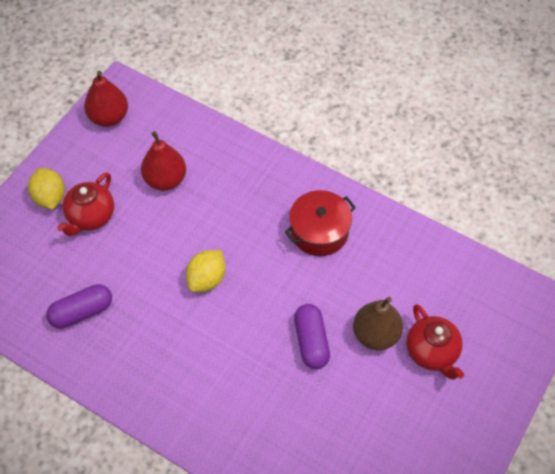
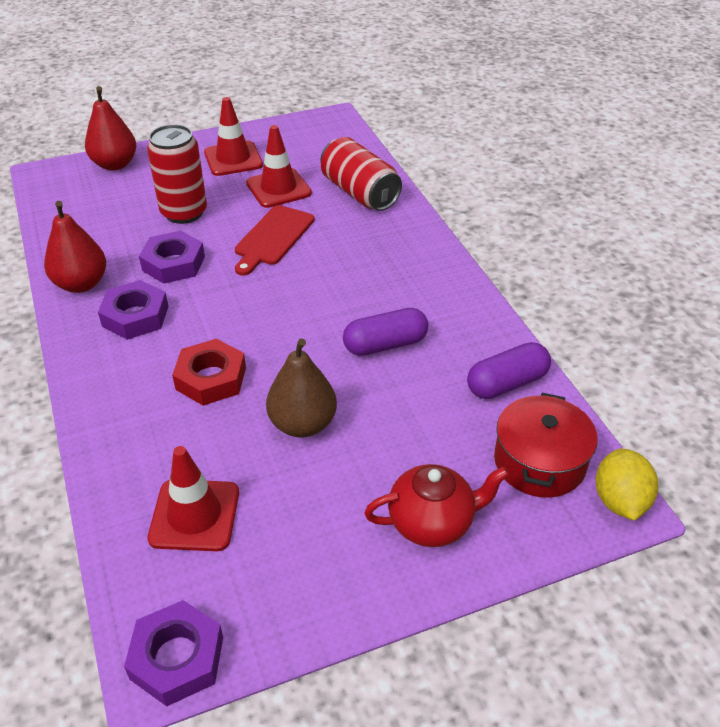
purple nut: 0 -> 3
red can: 0 -> 2
red cutting board: 0 -> 1
red nut: 0 -> 1
red teapot: 2 -> 1
red traffic cone: 0 -> 3
yellow lemon: 2 -> 1

